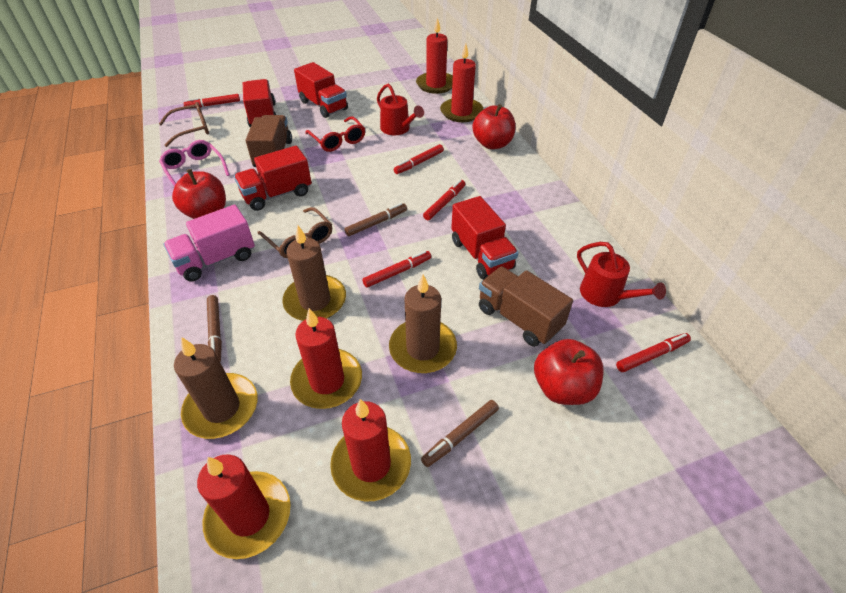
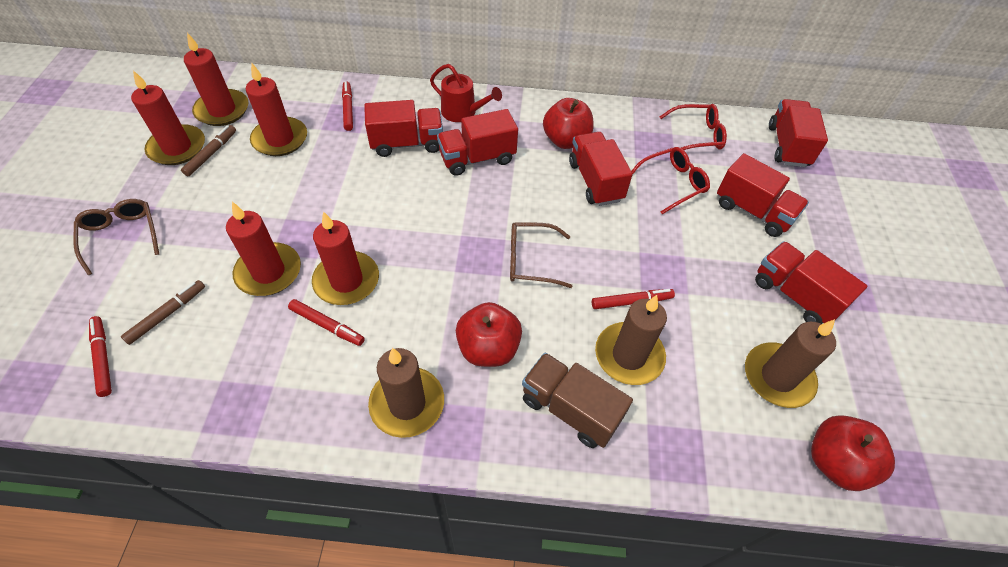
brown marker: 3 -> 2
brown truck: 2 -> 1
pink glasses: 1 -> 0
pink truck: 1 -> 0
red glasses: 1 -> 2
red marker: 5 -> 4
red truck: 4 -> 6
red watering can: 2 -> 1

